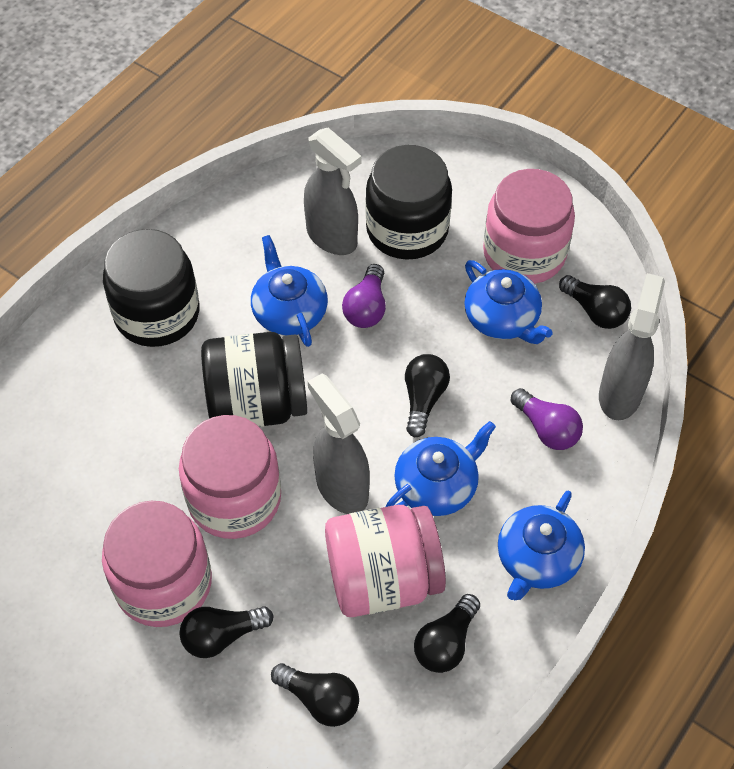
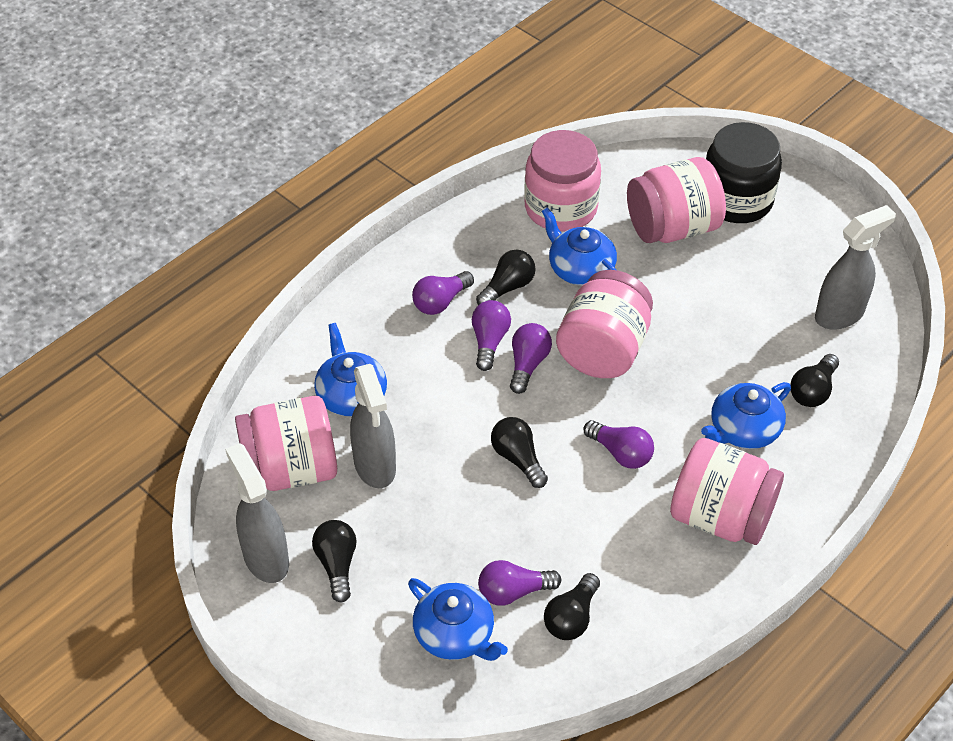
black jar: 3 -> 1
pink jar: 4 -> 5
purple light bulb: 2 -> 5

